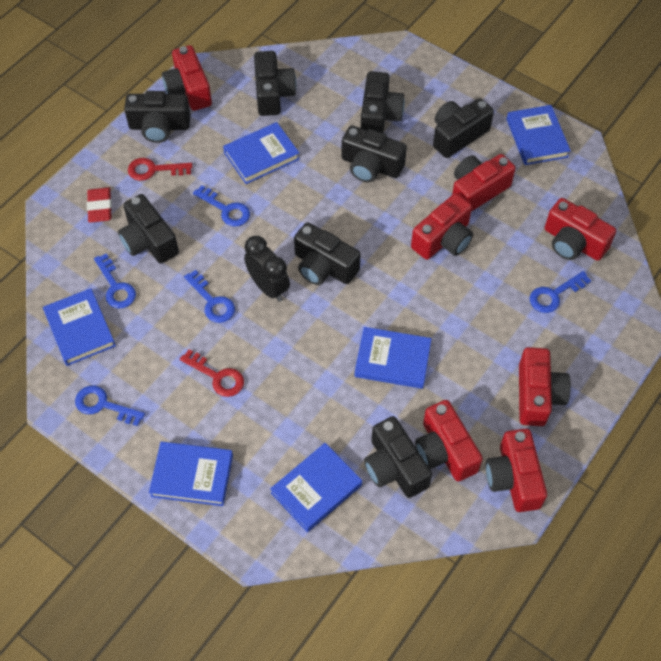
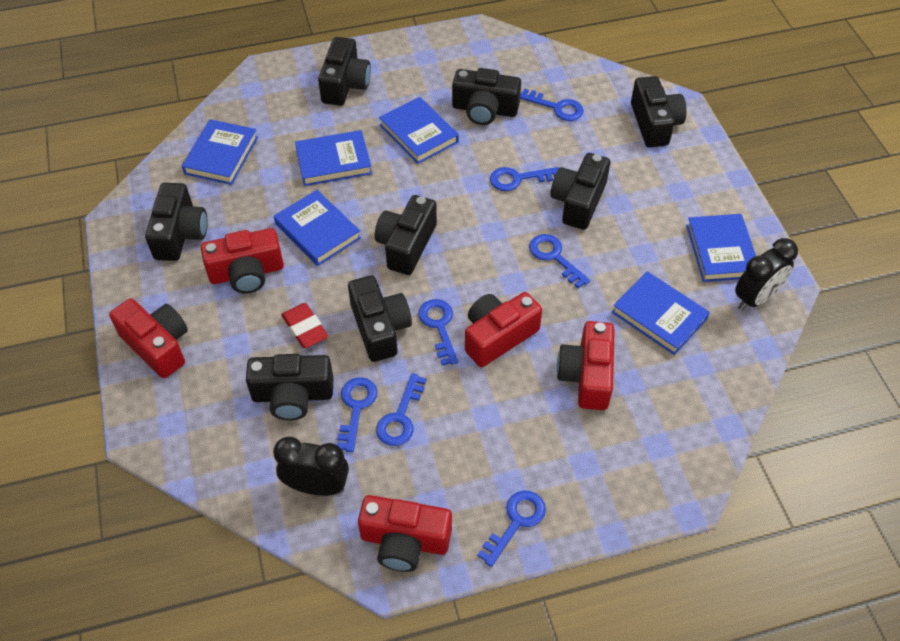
black clock: 1 -> 2
blue key: 5 -> 7
red camera: 7 -> 5
red key: 2 -> 0

